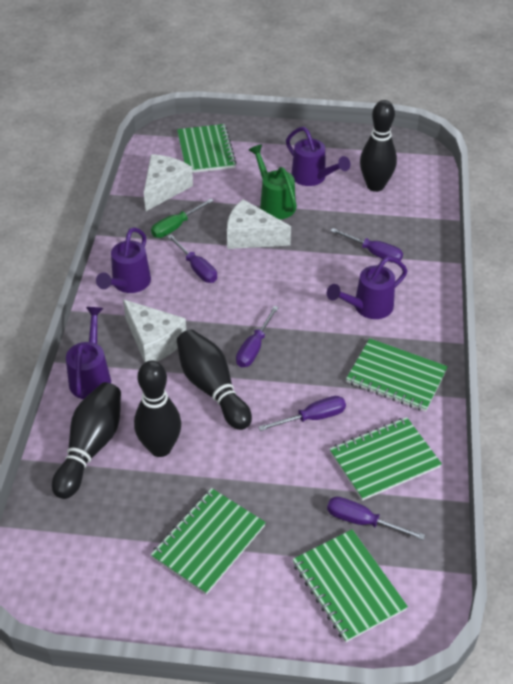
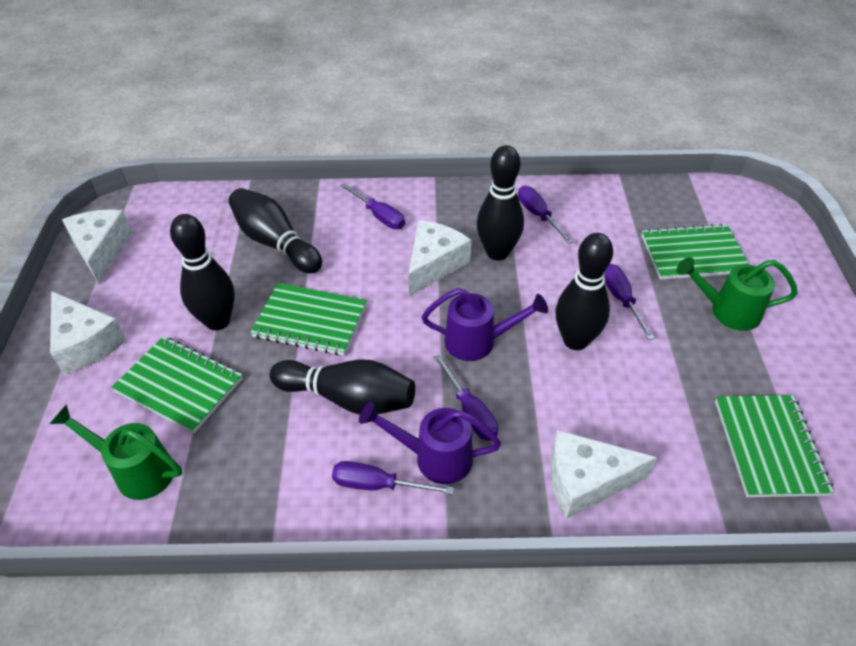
black bowling pin: 4 -> 5
green notebook: 5 -> 4
green screwdriver: 1 -> 0
green watering can: 1 -> 2
purple watering can: 4 -> 2
white cheese: 3 -> 4

